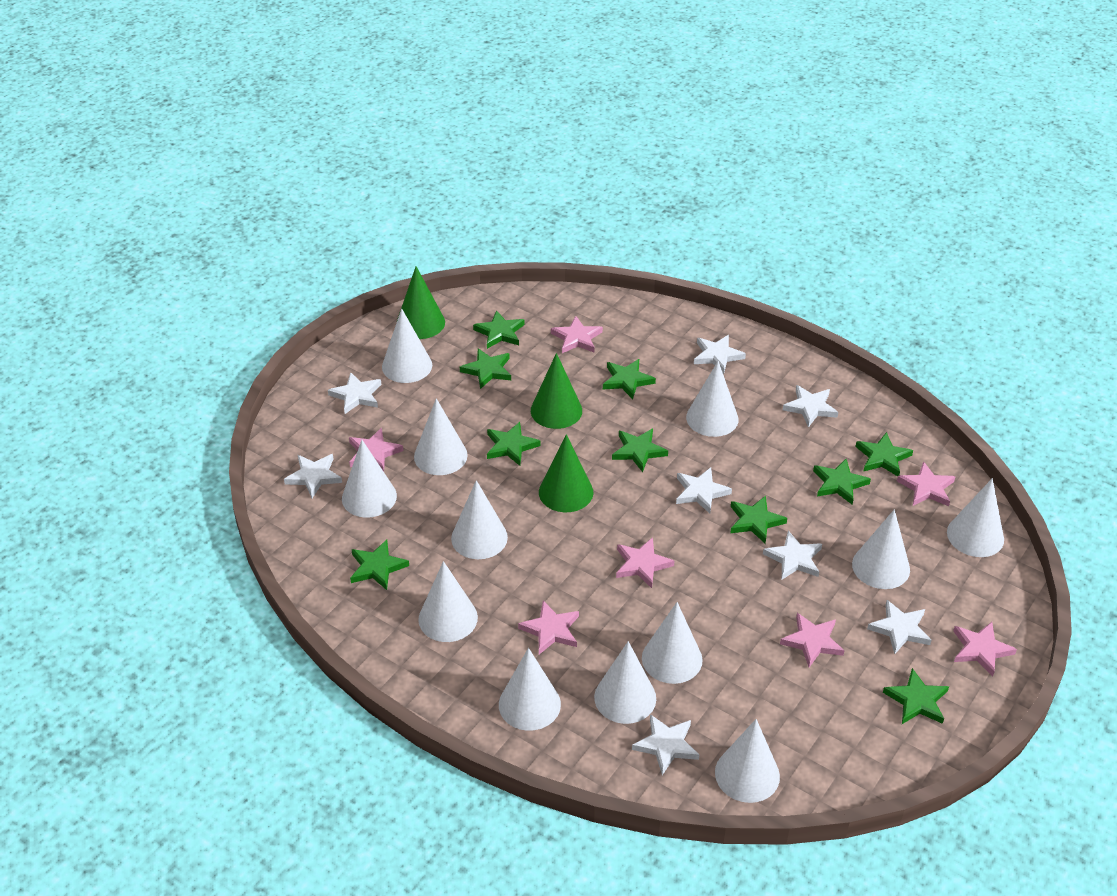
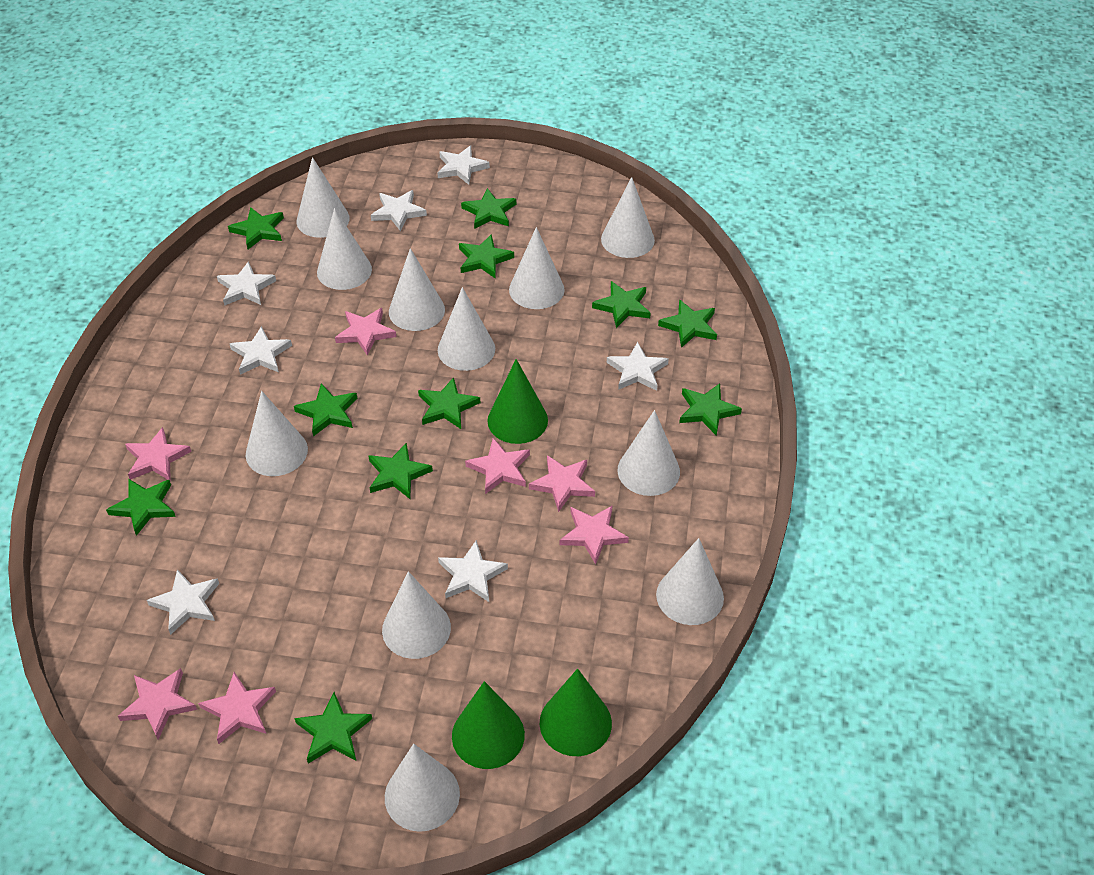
green star: 10 -> 11
white cone: 12 -> 11
white star: 8 -> 7

